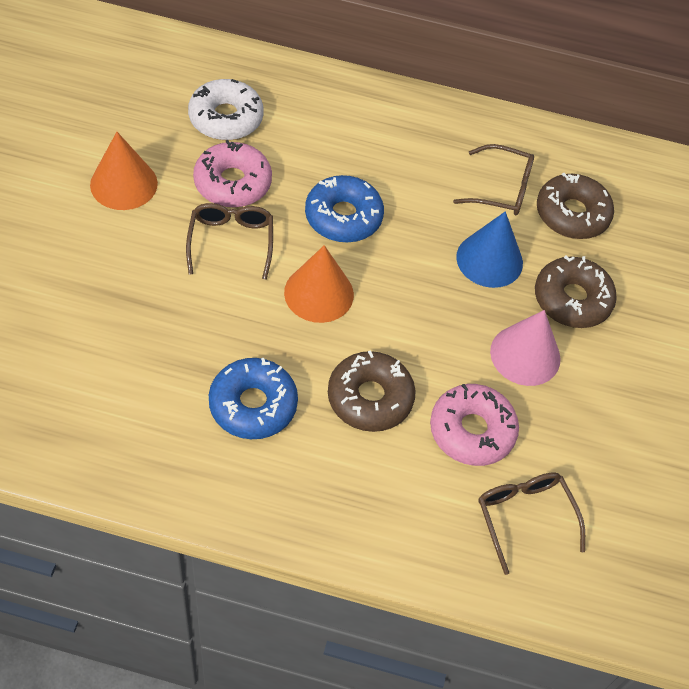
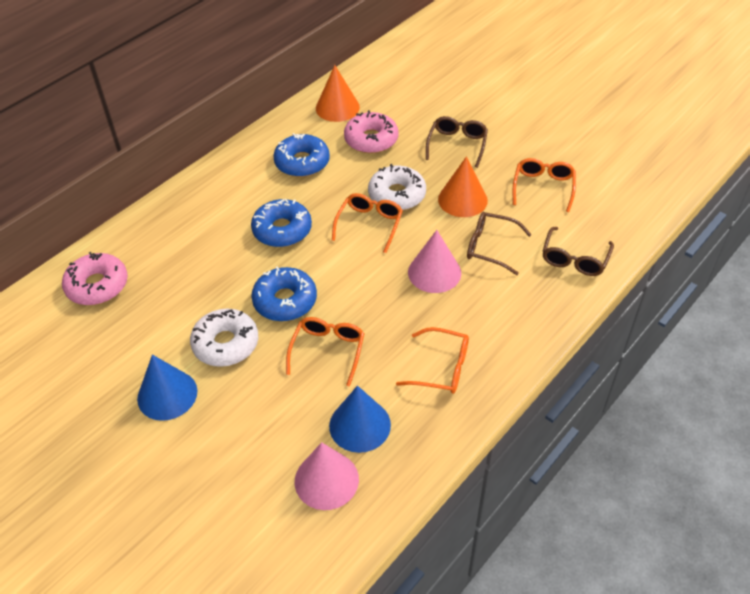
blue cone: 1 -> 2
blue donut: 2 -> 3
brown donut: 3 -> 0
orange glasses: 0 -> 4
pink cone: 1 -> 2
white donut: 1 -> 2

